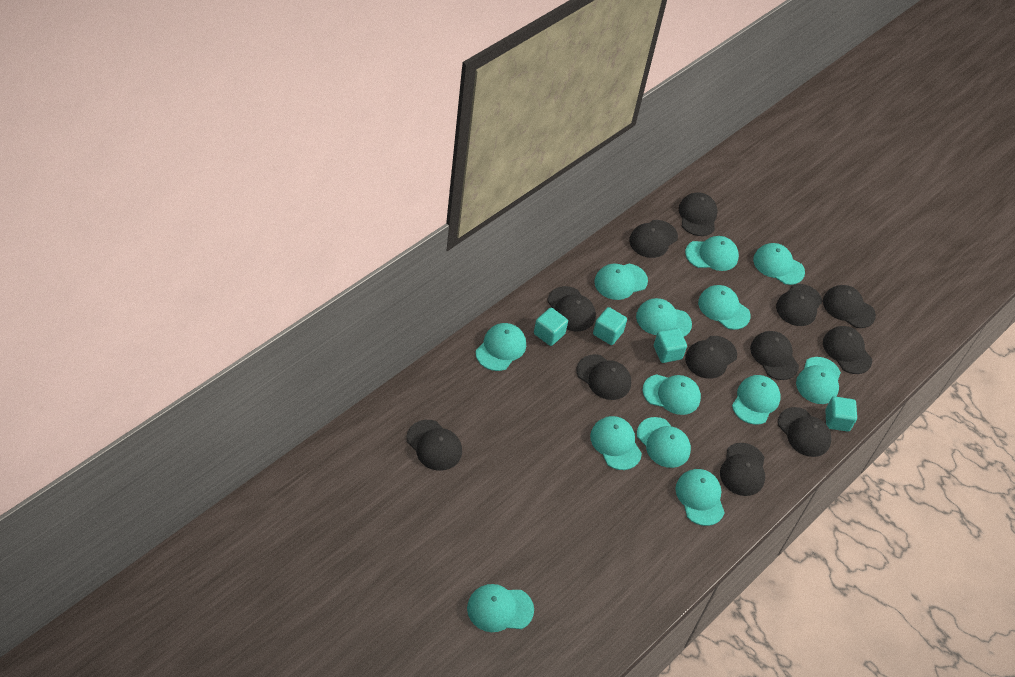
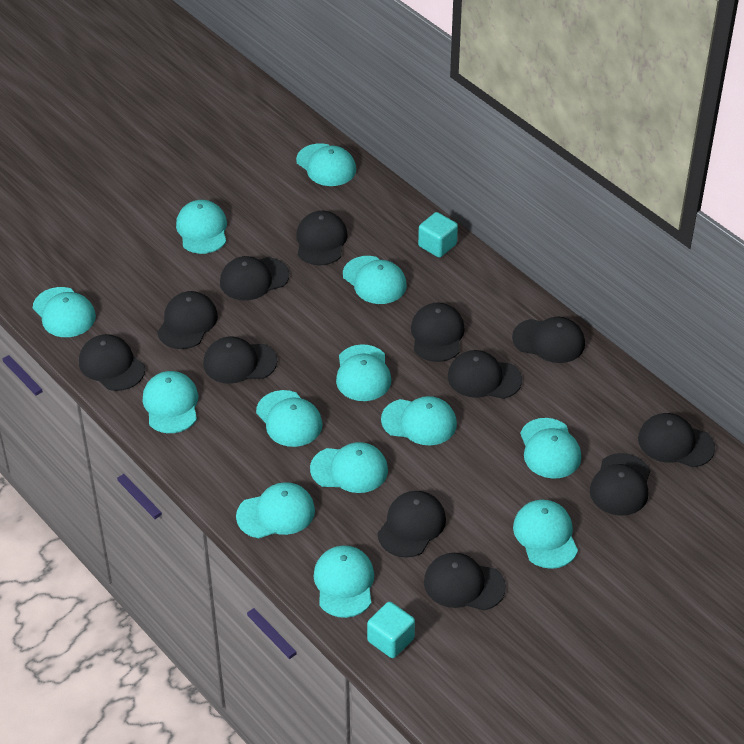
turquoise cube: 4 -> 2

